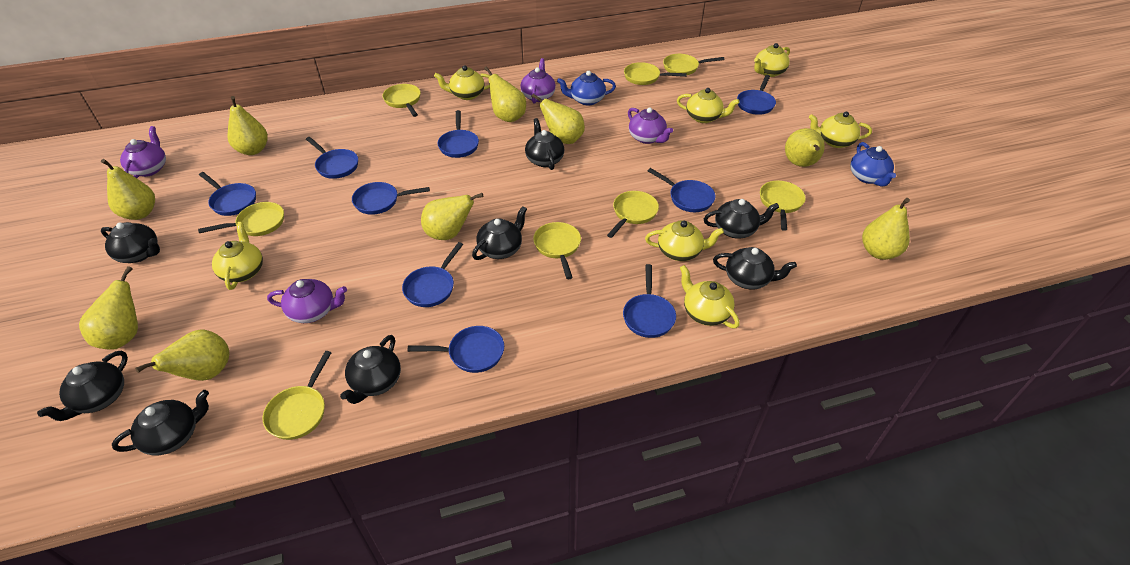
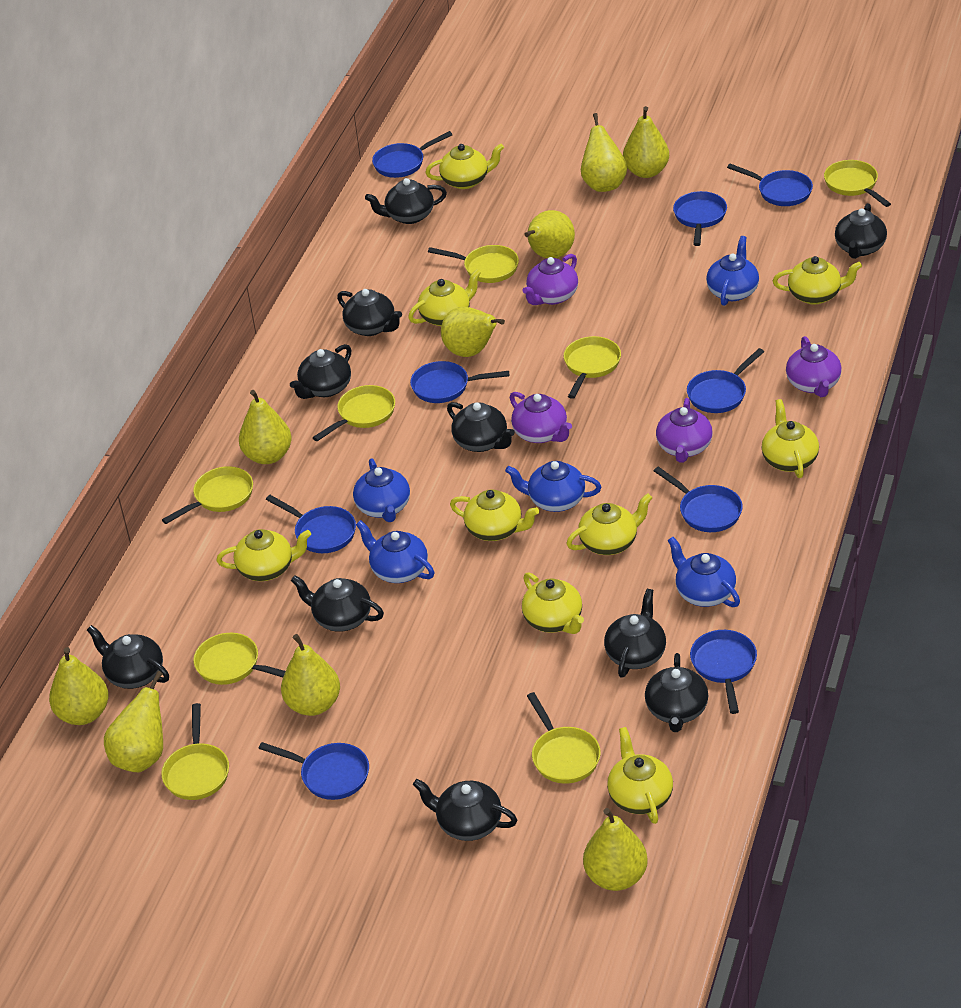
black teapot: 8 -> 10
blue teapot: 2 -> 5
yellow teapot: 7 -> 9

